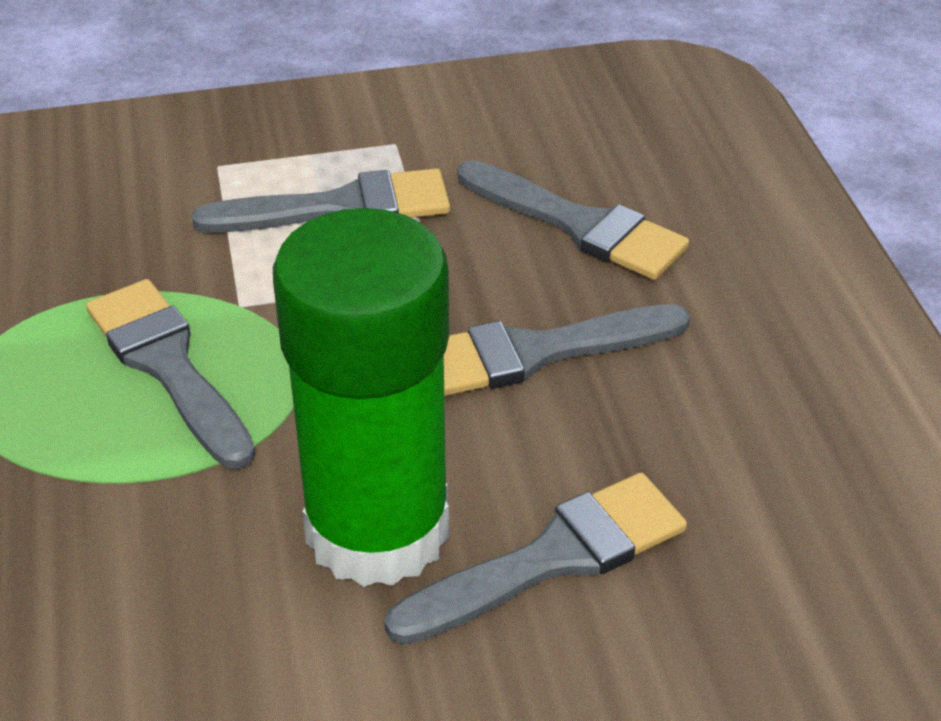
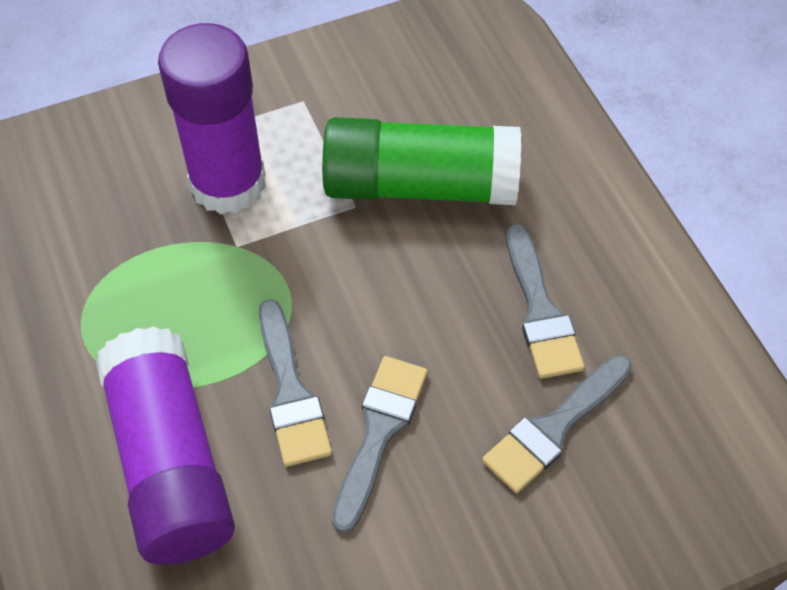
grey brush: 5 -> 4
purple glue stick: 0 -> 2

